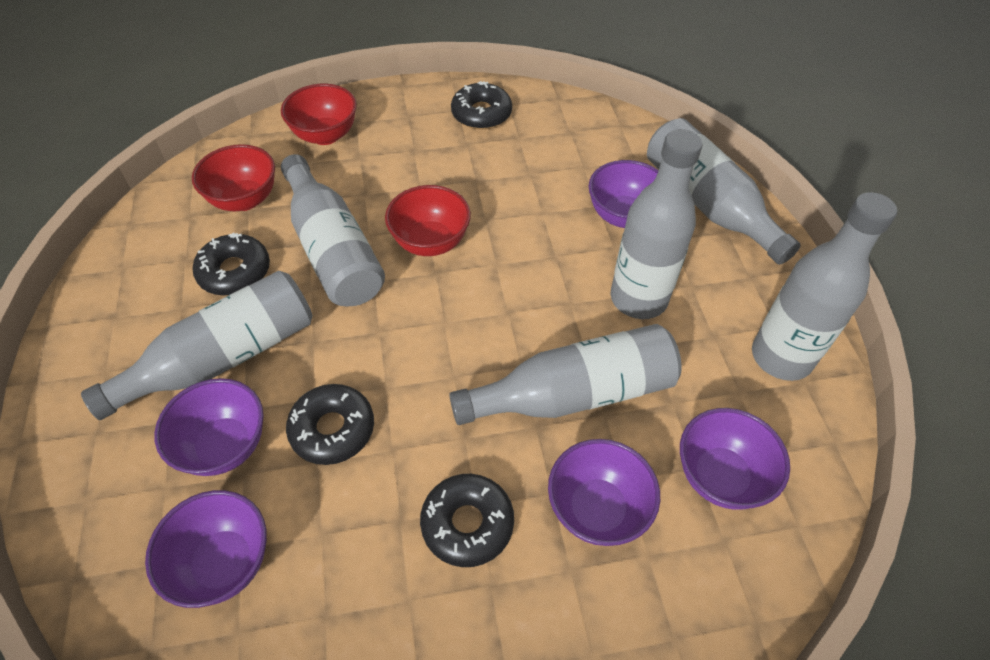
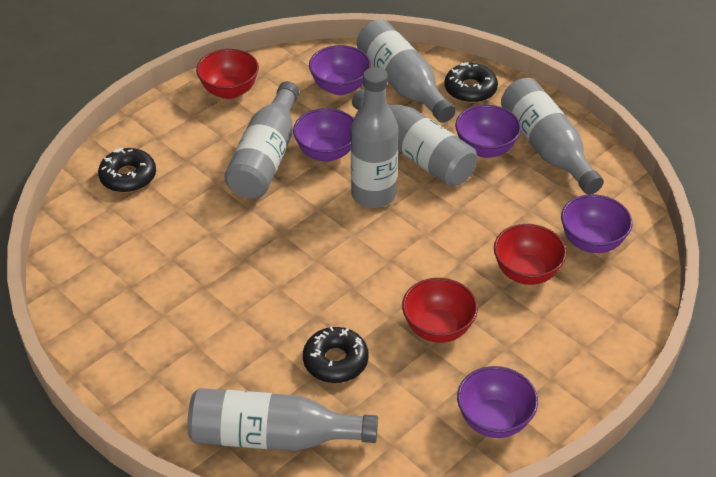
black donut: 4 -> 3

